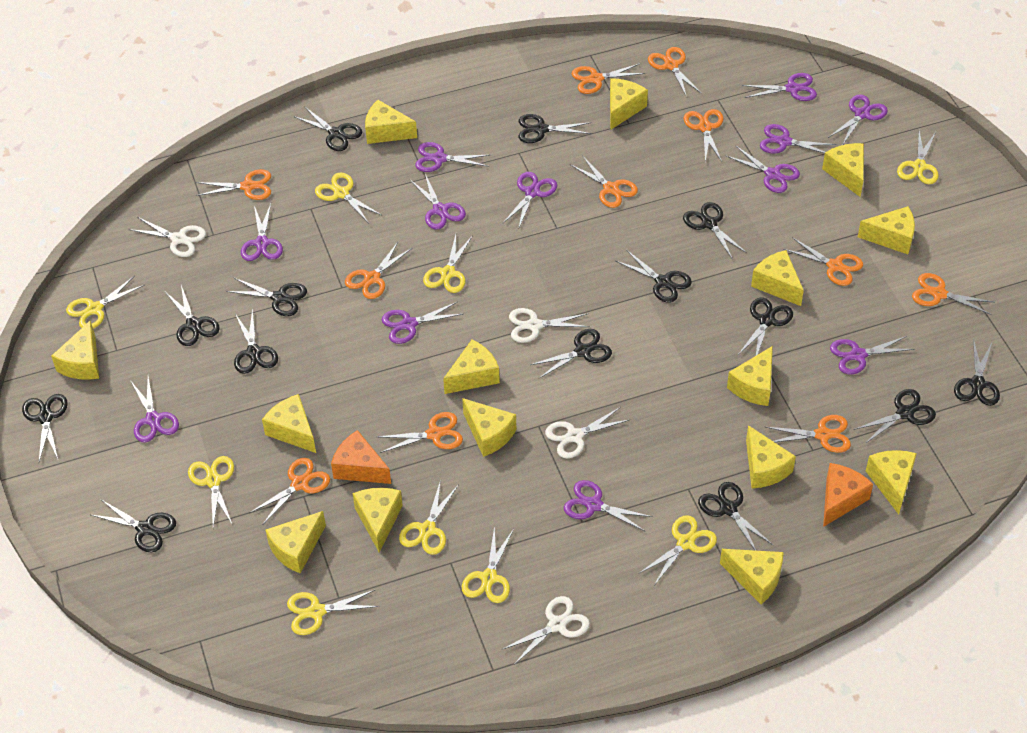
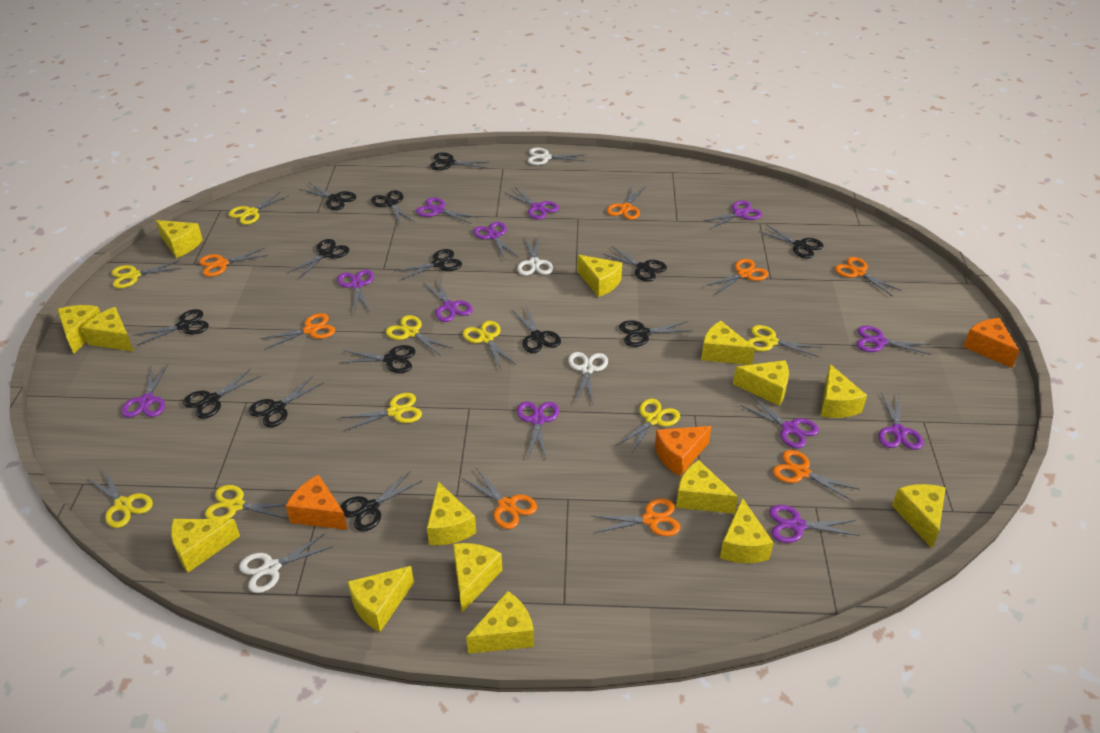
orange cheese: 2 -> 3
orange scissors: 11 -> 8

